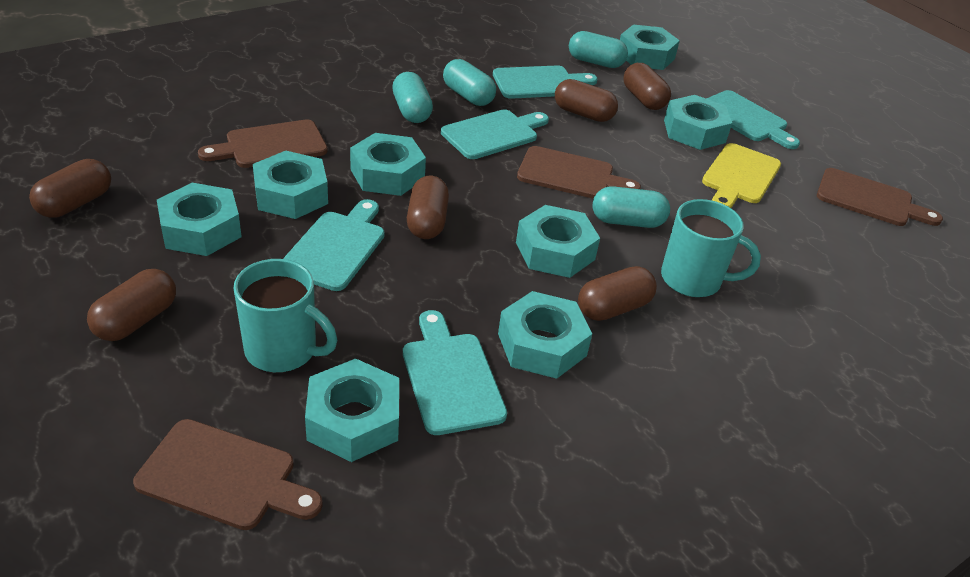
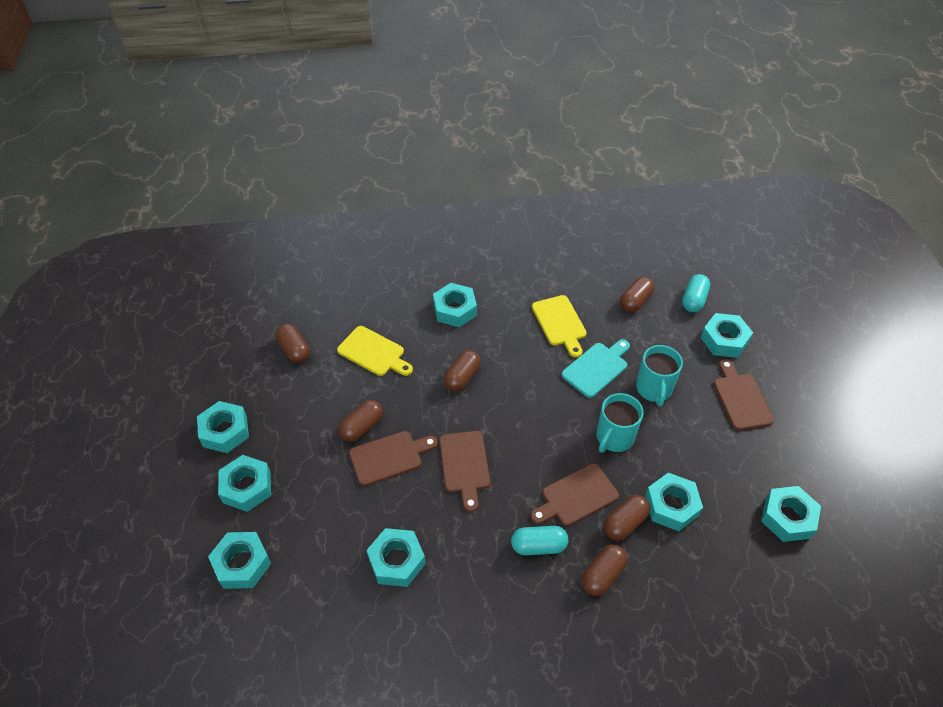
turquoise capsule: 4 -> 2
turquoise cutting board: 5 -> 1
yellow cutting board: 1 -> 2

